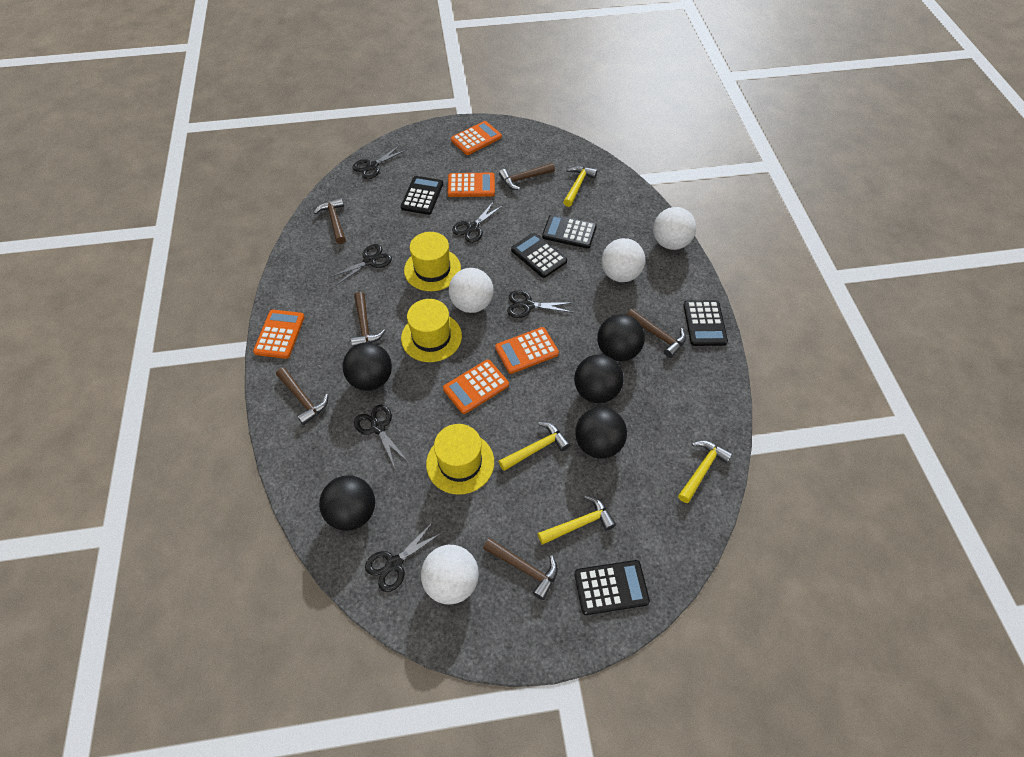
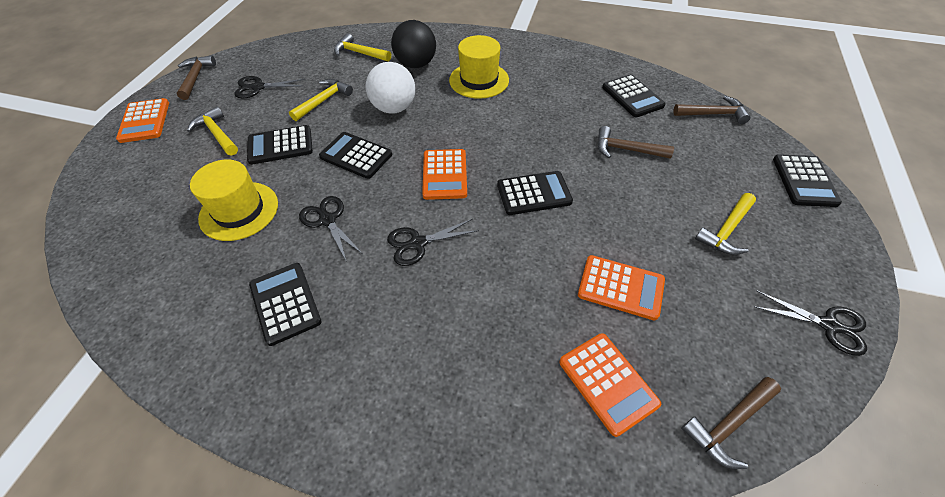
black ball: 5 -> 1
black calculator: 5 -> 6
black scissors: 6 -> 4
brown hammer: 6 -> 4
orange calculator: 5 -> 4
white ball: 4 -> 1
yellow hat: 3 -> 2

